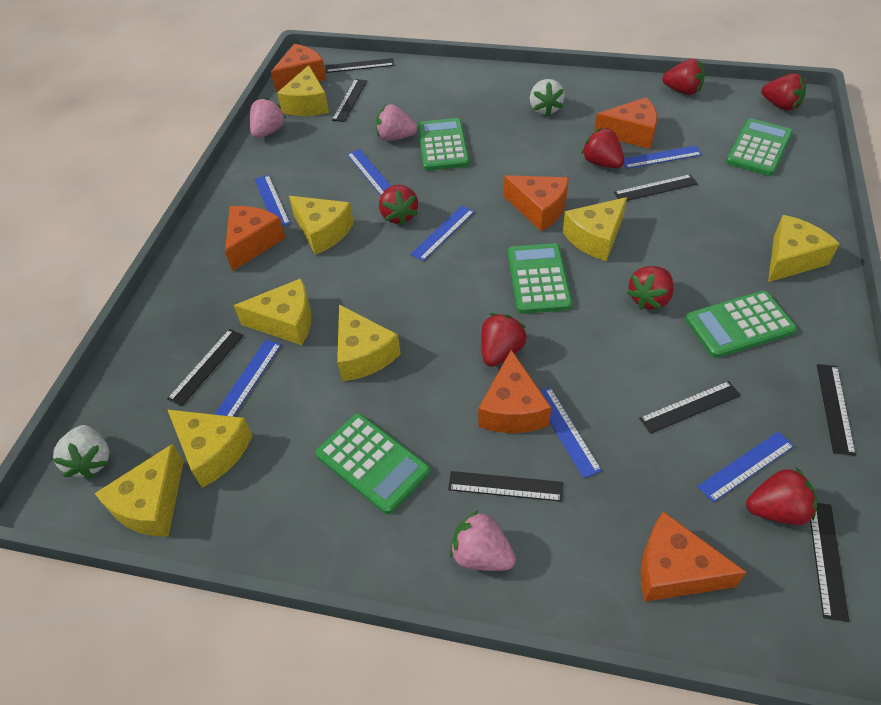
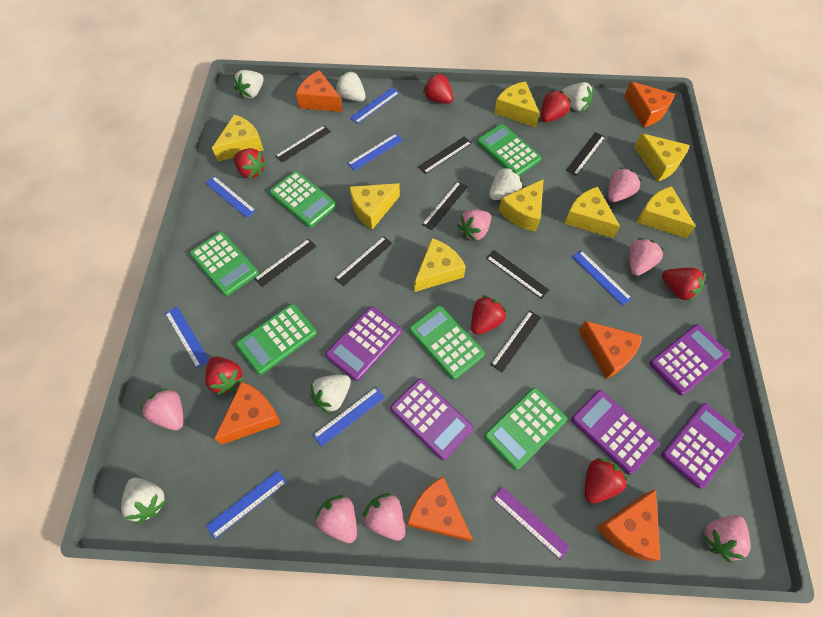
green calculator: 5 -> 6
pink strawberry: 3 -> 7
purple calculator: 0 -> 5
purple ruler: 0 -> 1
white strawberry: 2 -> 6

